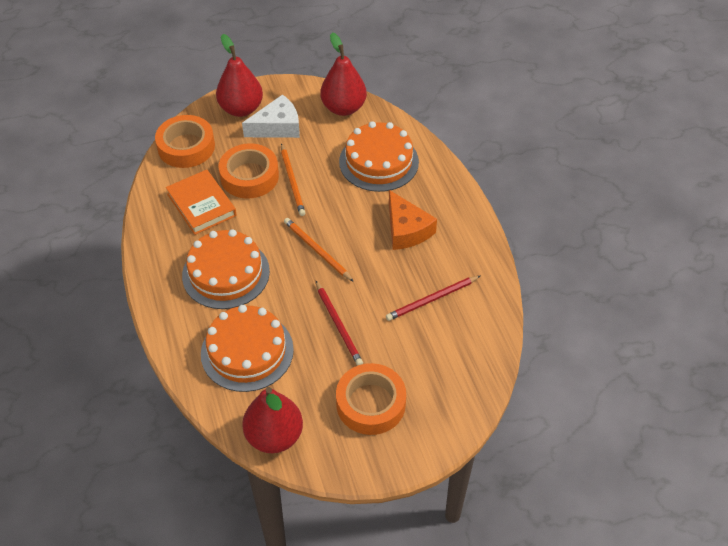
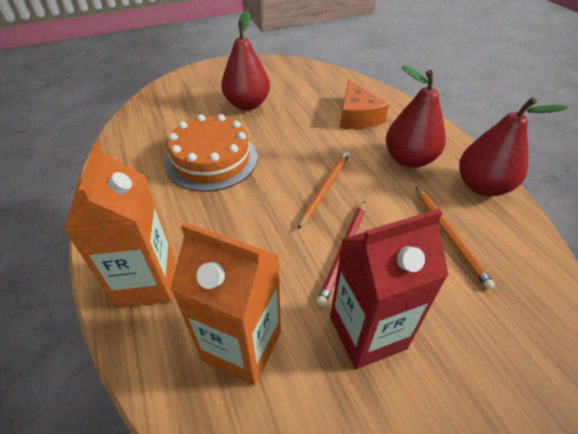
orange book: 1 -> 0
orange cake: 3 -> 1
orange carton: 0 -> 2
orange tape: 3 -> 0
red carton: 0 -> 1
red pencil: 2 -> 1
white cheese: 1 -> 0

